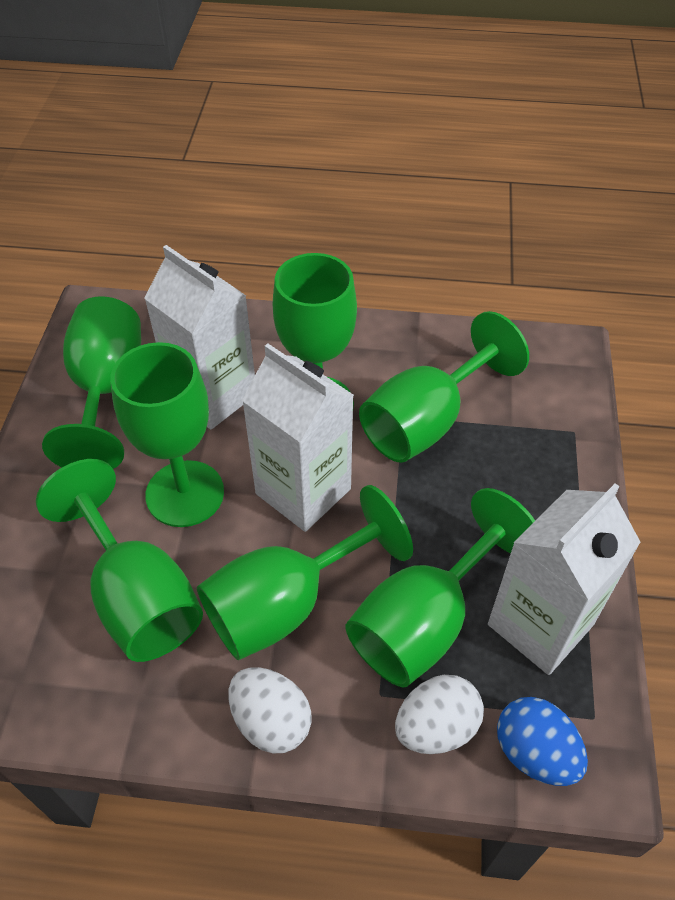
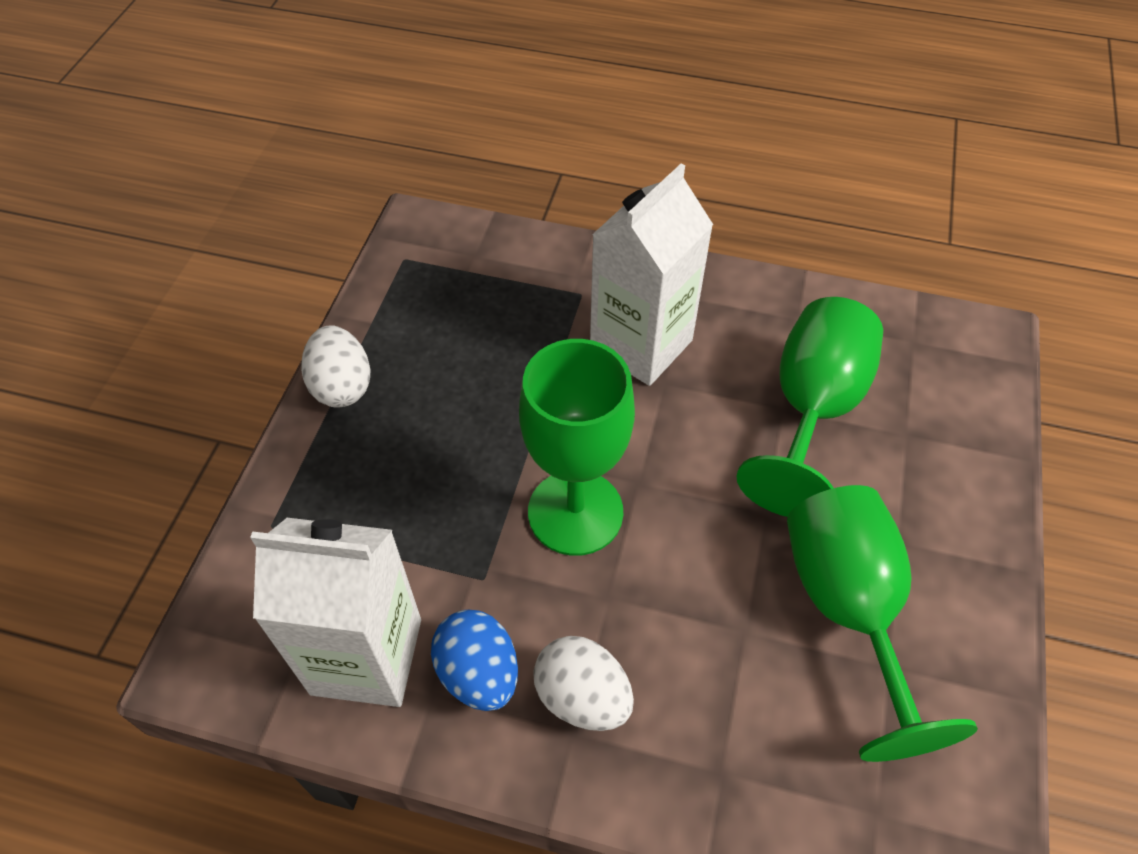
green goblet: 7 -> 3
white carton: 3 -> 2

